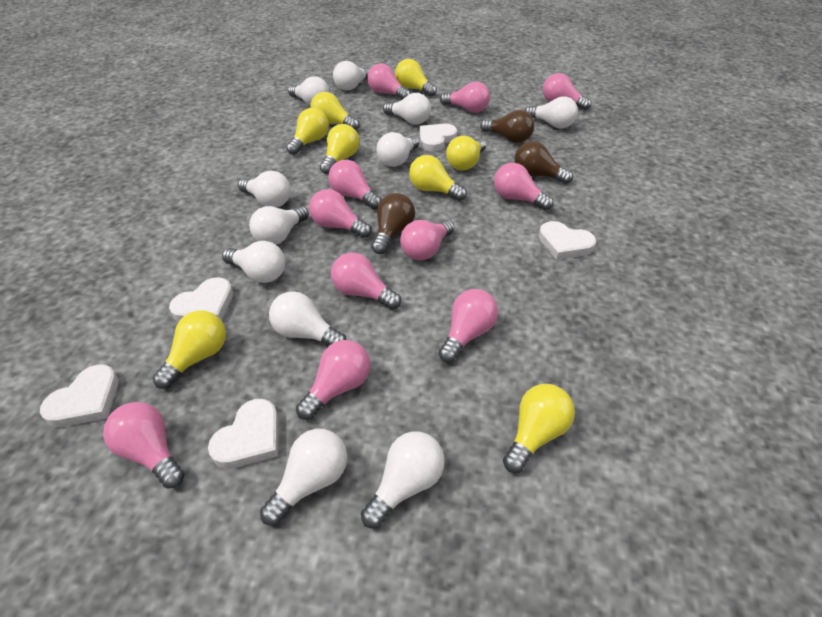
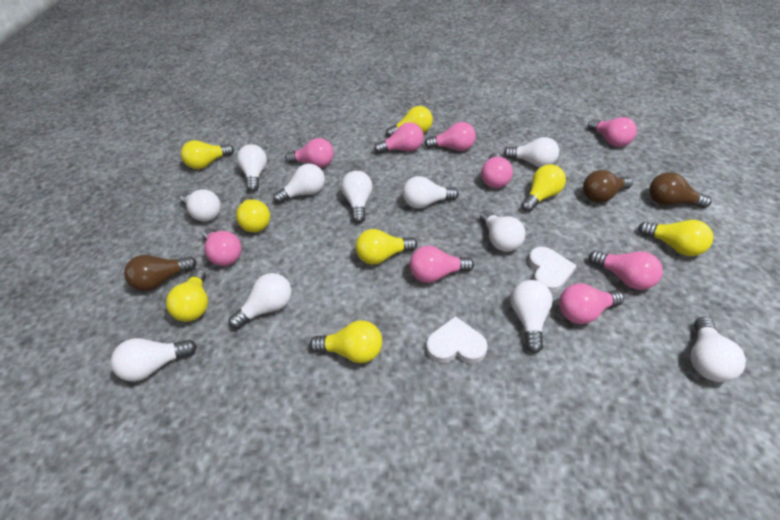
pink light bulb: 11 -> 9
white heart: 5 -> 2

